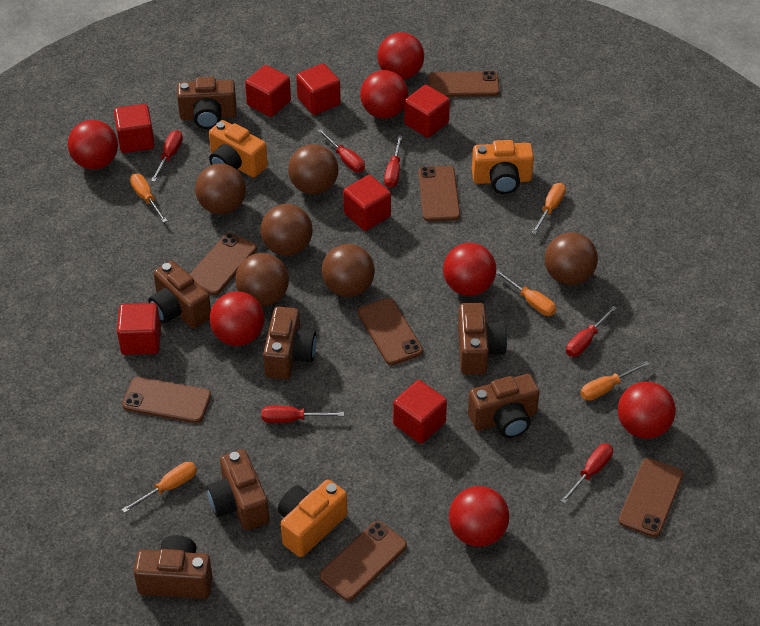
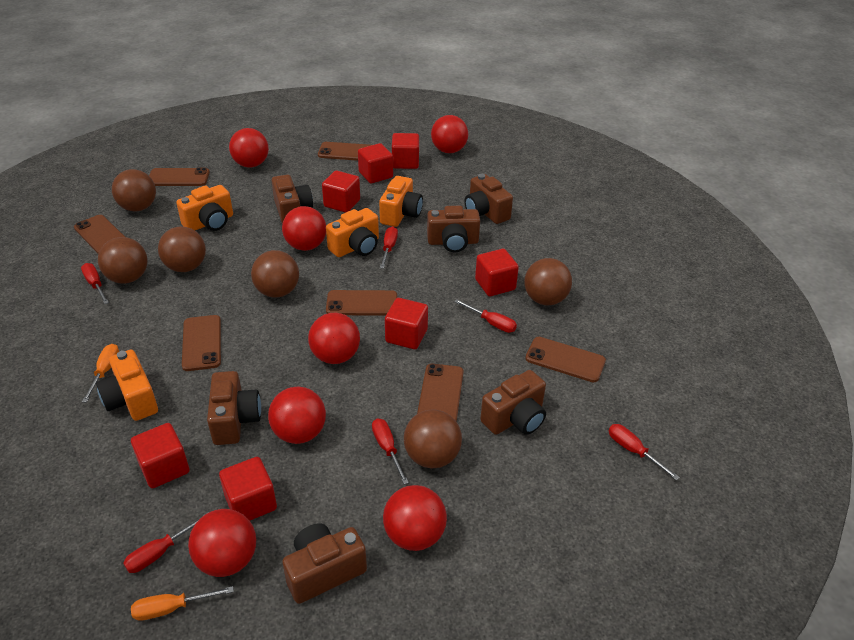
brown camera: 7 -> 6
orange camera: 3 -> 4
orange screwdriver: 5 -> 2

